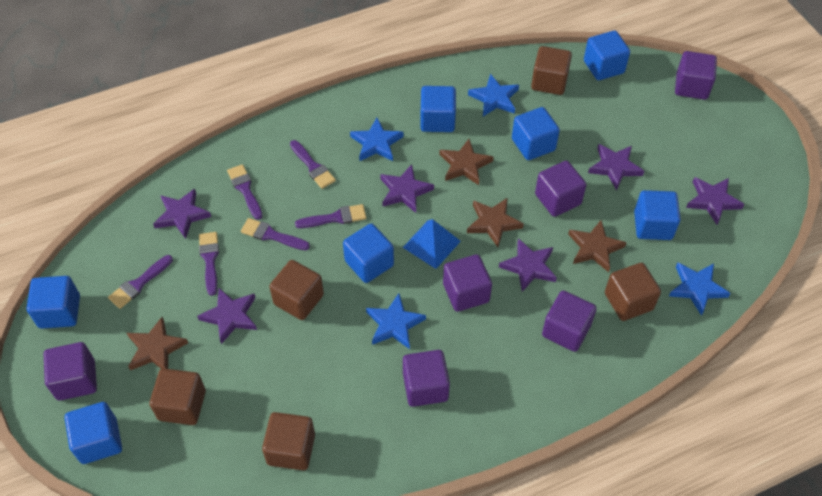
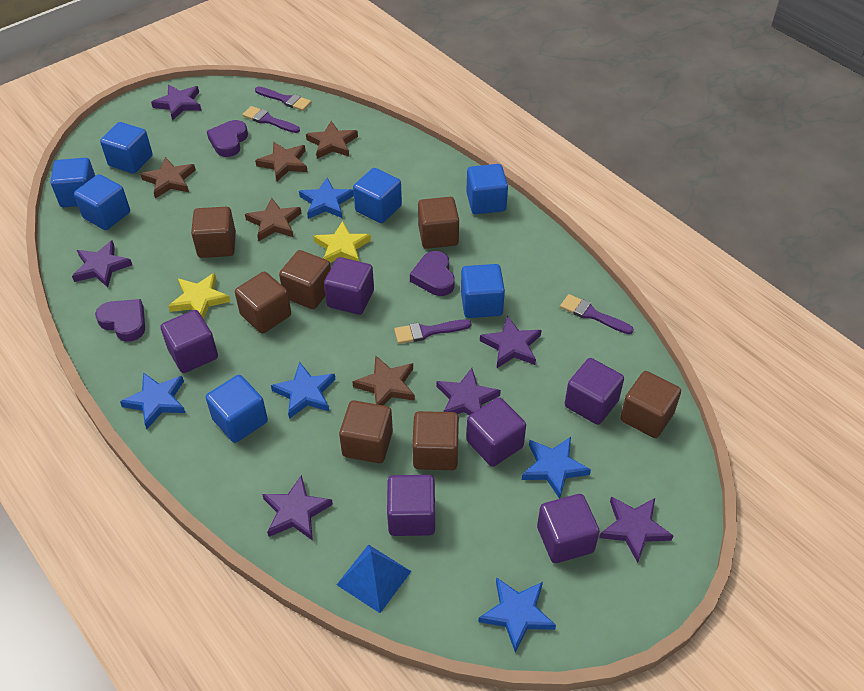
blue star: 4 -> 5
brown cube: 5 -> 7
brown star: 4 -> 5
purple brush: 6 -> 4
purple heart: 0 -> 3
yellow star: 0 -> 2

